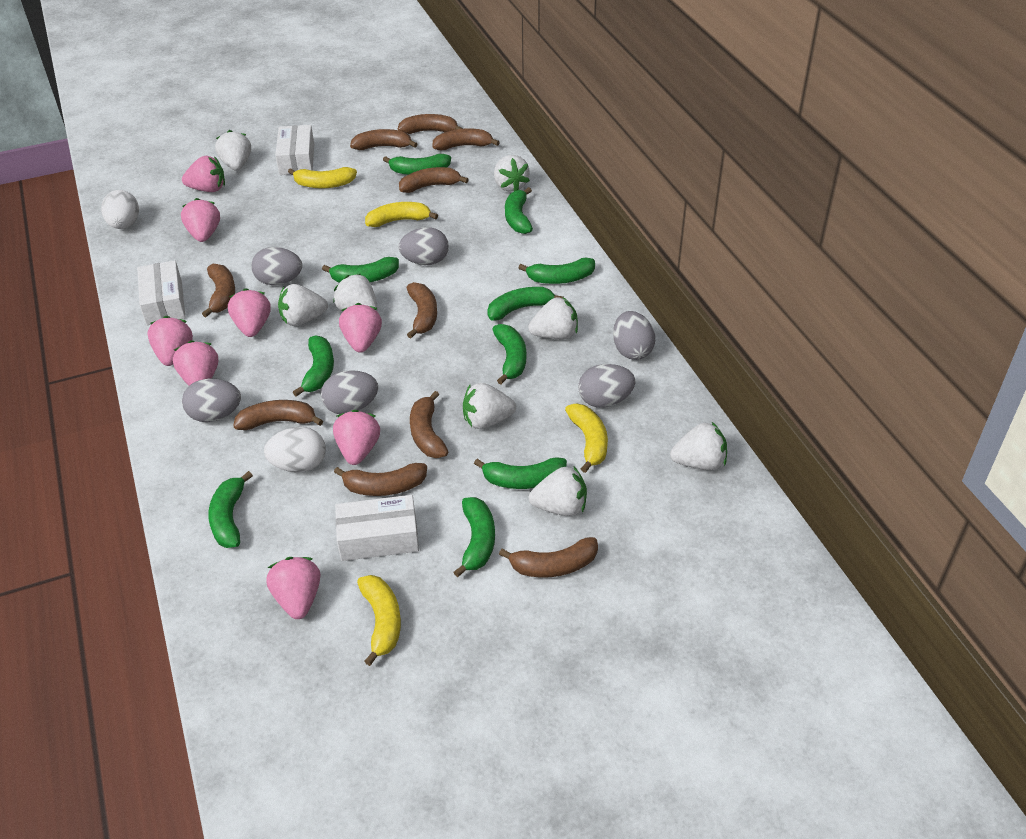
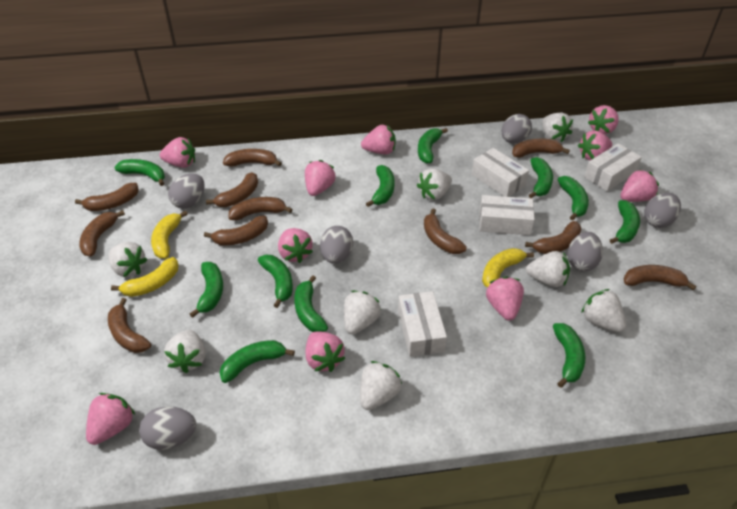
brown banana: 10 -> 11
green banana: 10 -> 11
pink strawberry: 8 -> 10
white box: 3 -> 4
white egg: 2 -> 0
yellow banana: 4 -> 3

